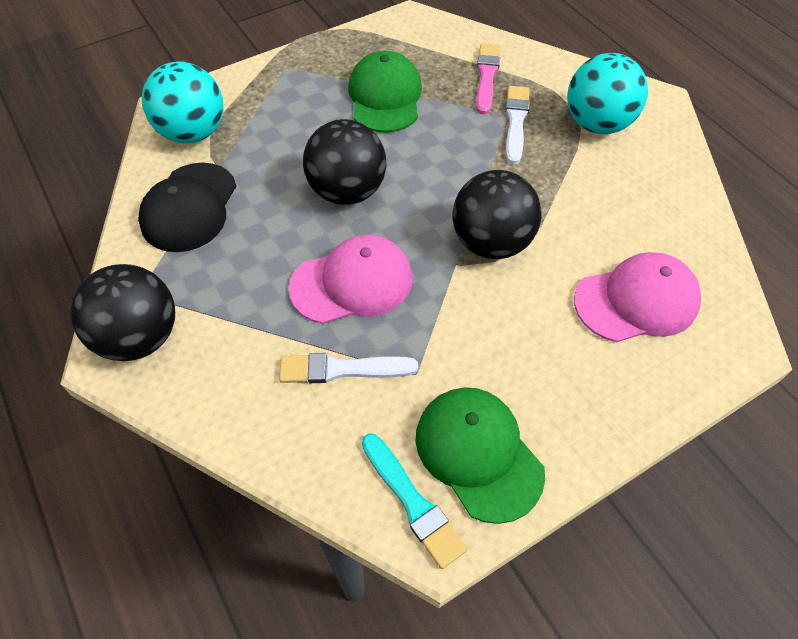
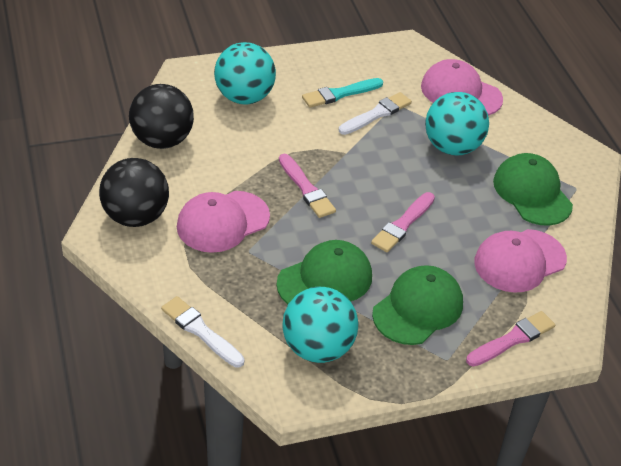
black ball: 3 -> 2
black cap: 1 -> 0
green cap: 2 -> 3
pink brush: 1 -> 3
pink cap: 2 -> 3
turquoise ball: 2 -> 3

